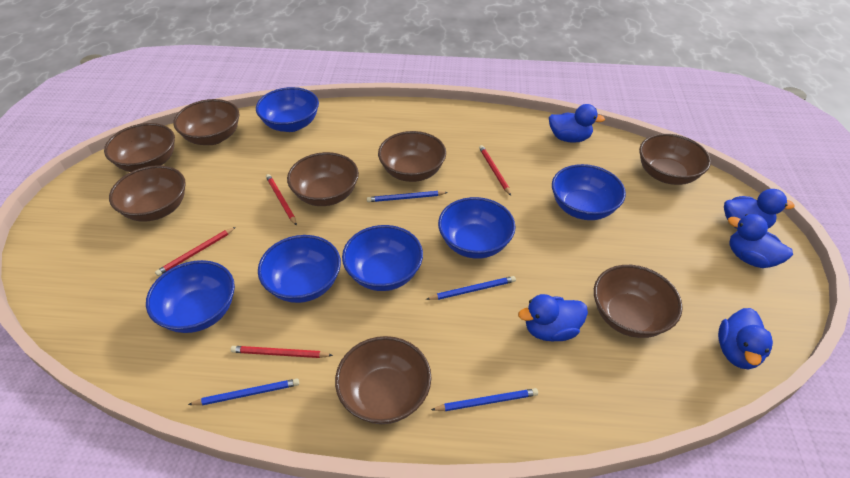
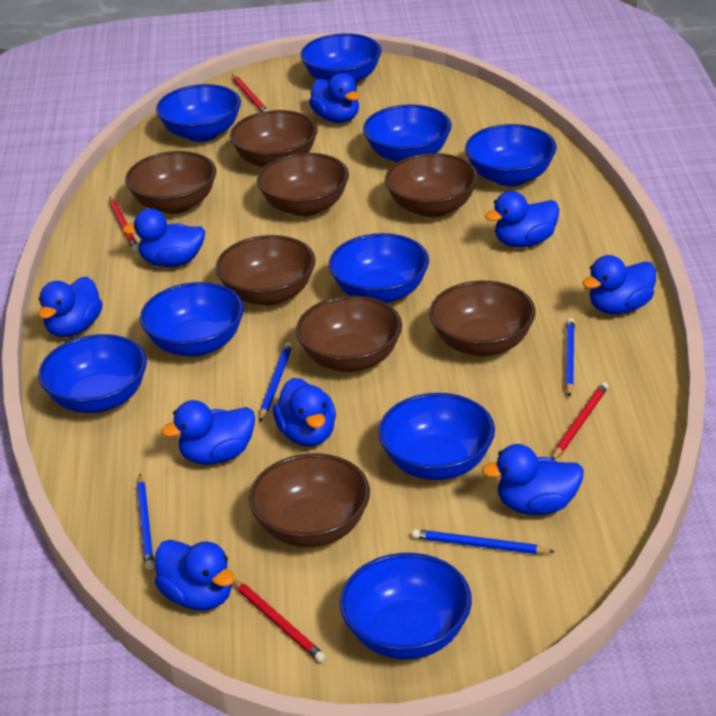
blue bowl: 6 -> 9
blue duck: 5 -> 9

